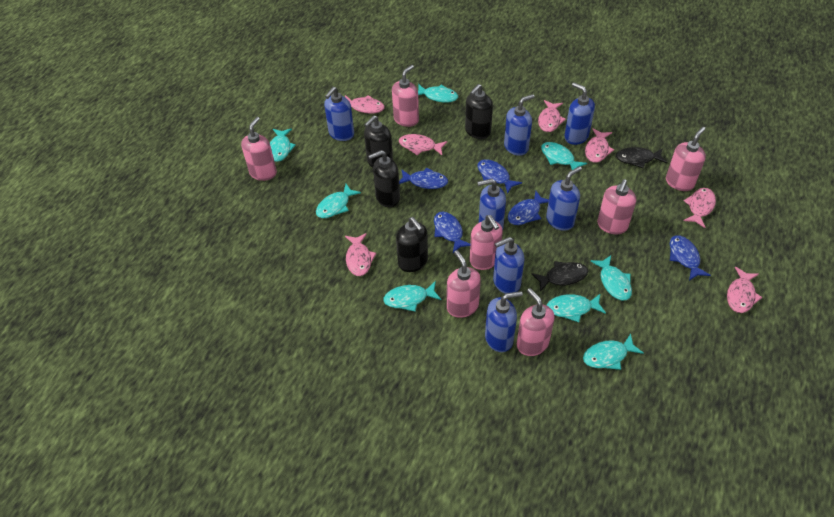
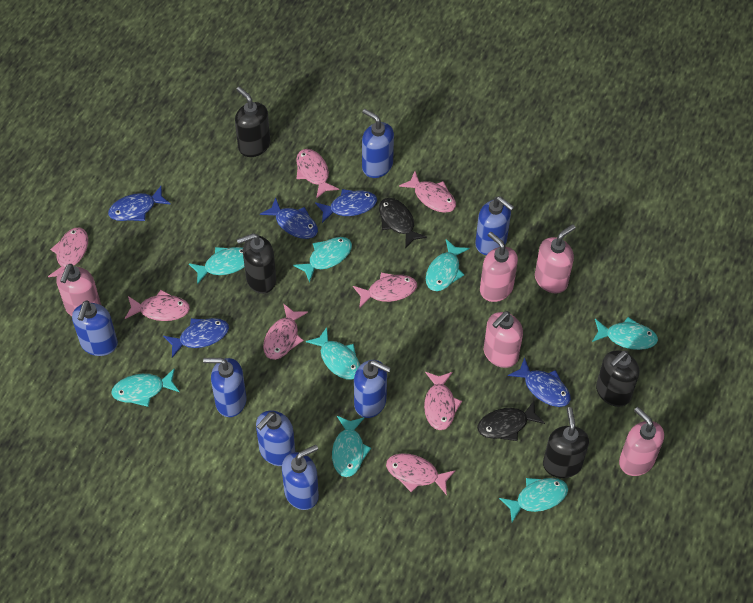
pink fish: 7 -> 8
pink soap dispenser: 7 -> 5

